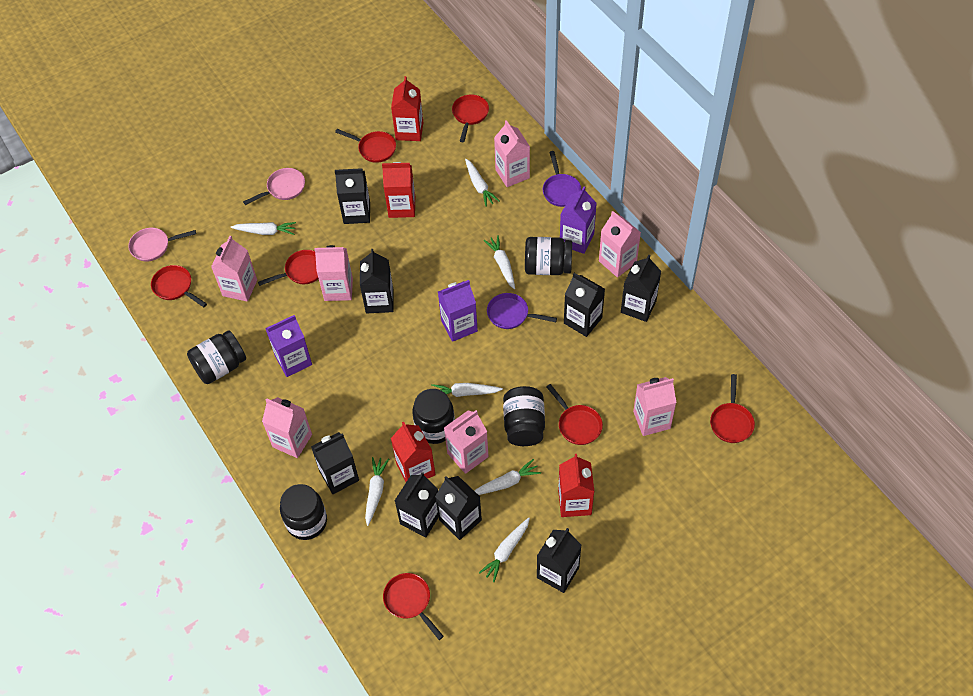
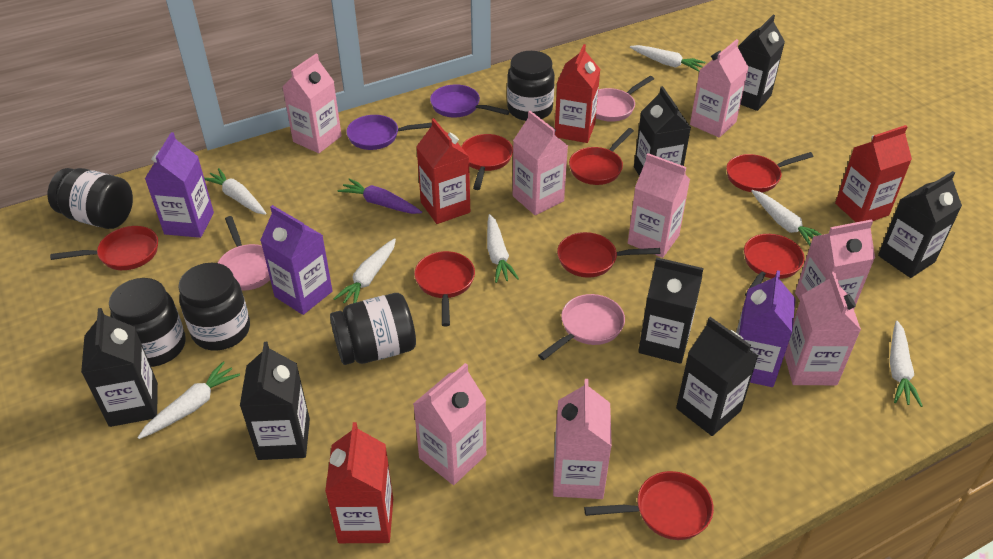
black carton: 8 -> 7
pink carton: 7 -> 8
pink pan: 2 -> 3
purple carrot: 0 -> 1
red pan: 7 -> 8

